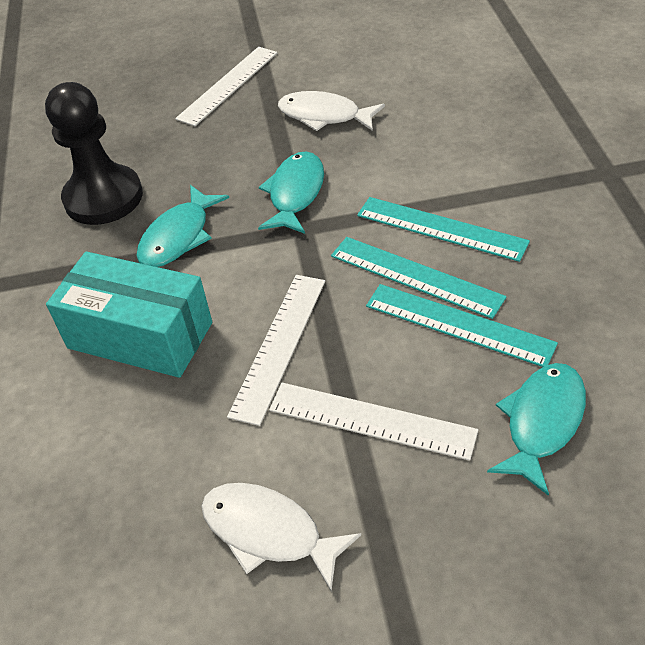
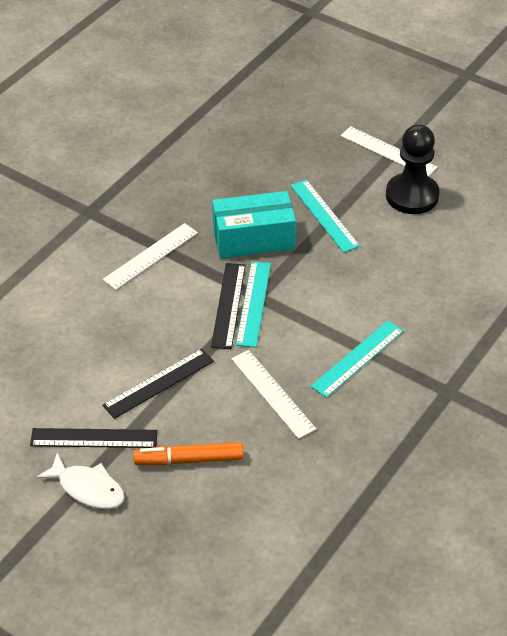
black ruler: 0 -> 3
orange marker: 0 -> 1
turquoise fish: 3 -> 0
white fish: 2 -> 1

